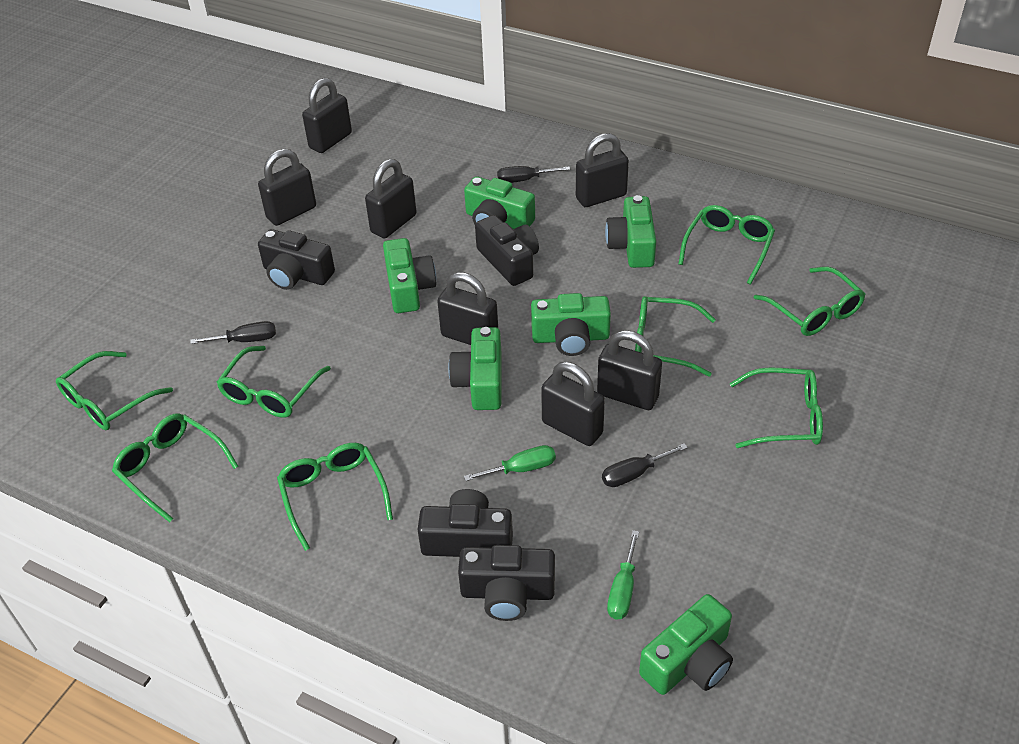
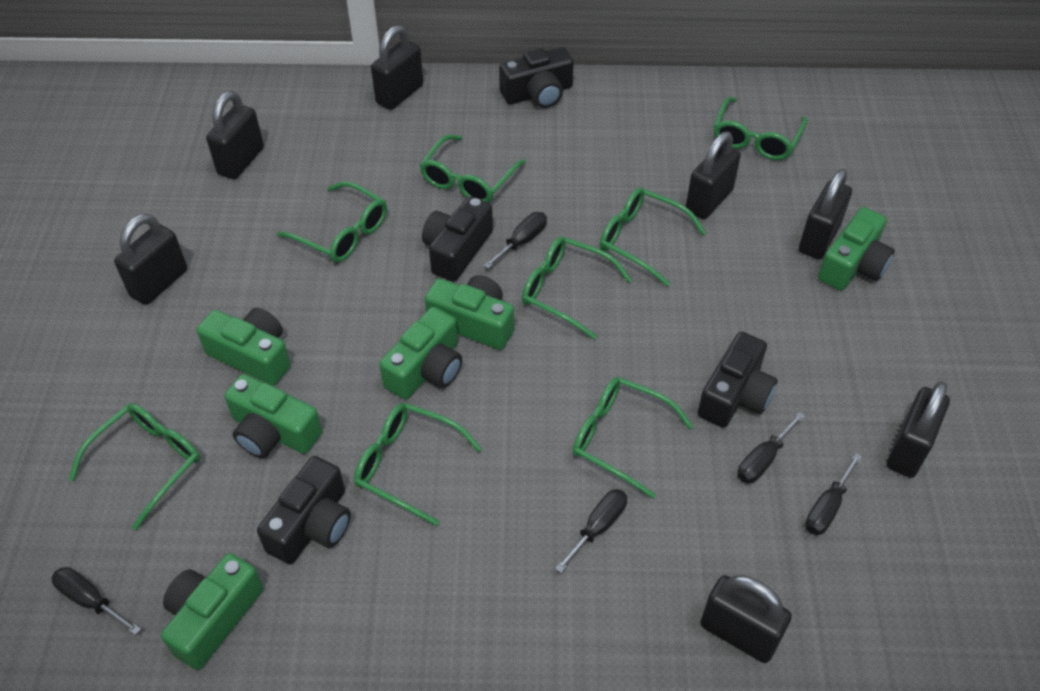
black screwdriver: 3 -> 5
green screwdriver: 2 -> 0

